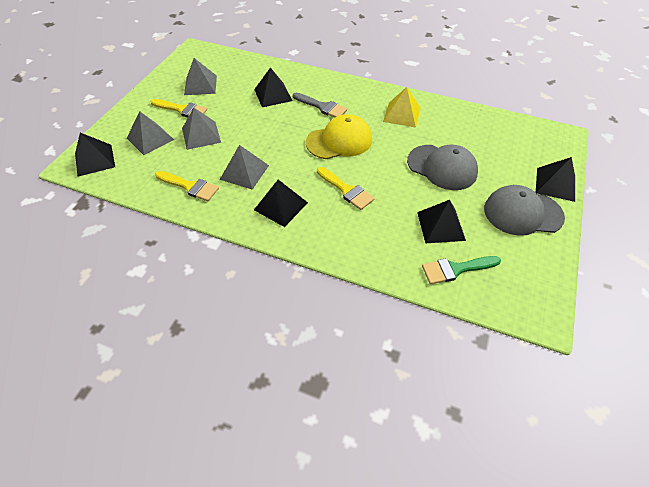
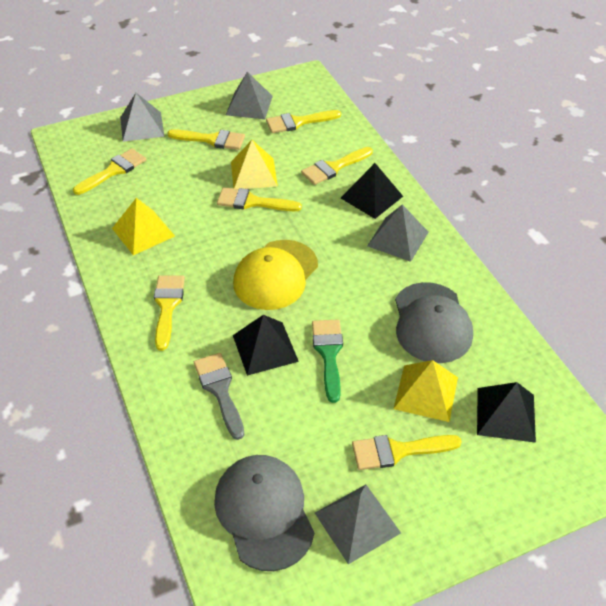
black pyramid: 5 -> 3
yellow brush: 3 -> 7
yellow pyramid: 1 -> 3

